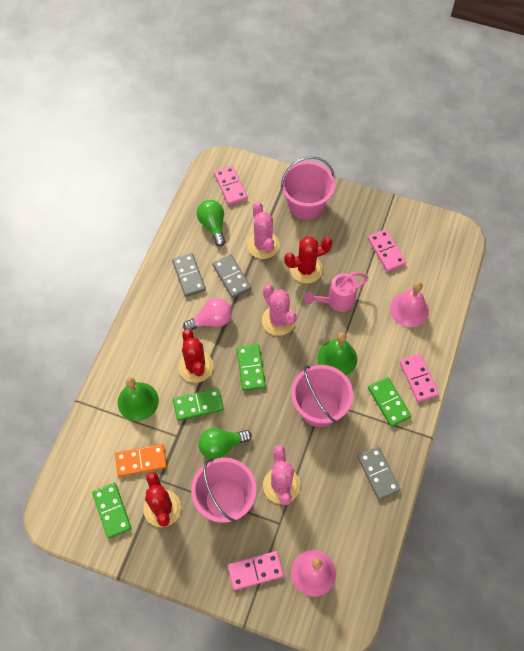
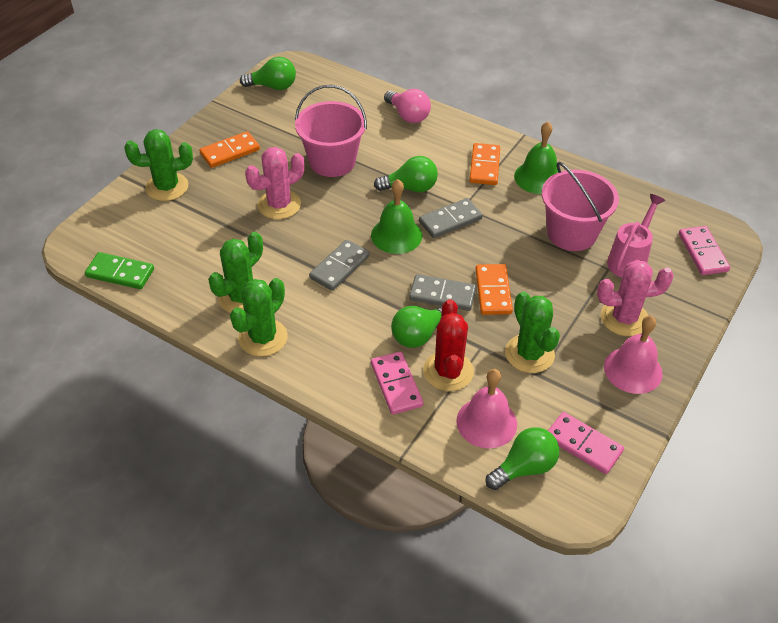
green cactus: 0 -> 4
green domino: 4 -> 1
green light bulb: 2 -> 4
orange domino: 1 -> 3
pink bucket: 3 -> 2
pink cactus: 3 -> 2
pink domino: 4 -> 3
red cactus: 3 -> 1

